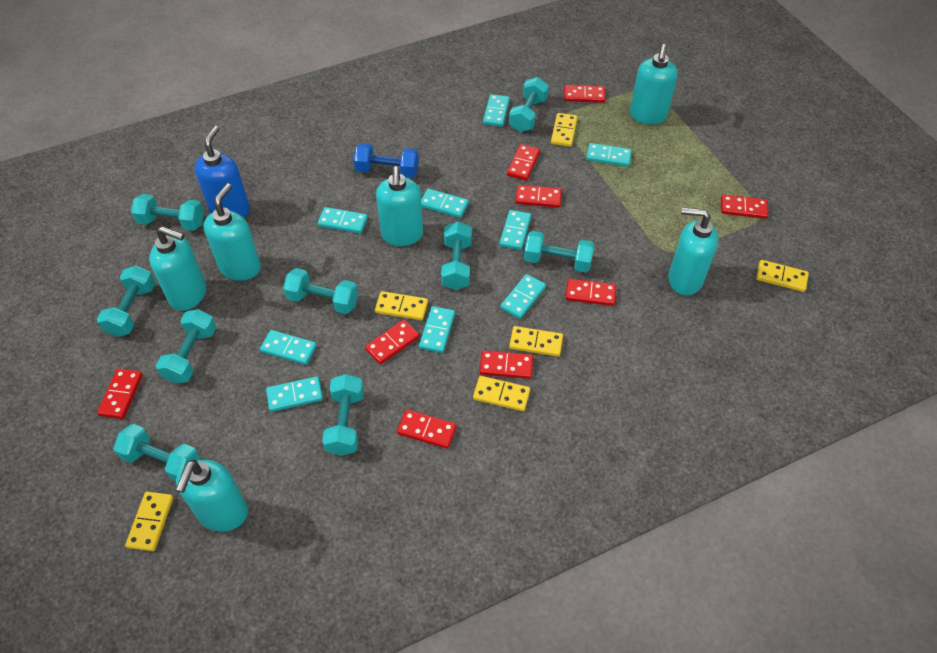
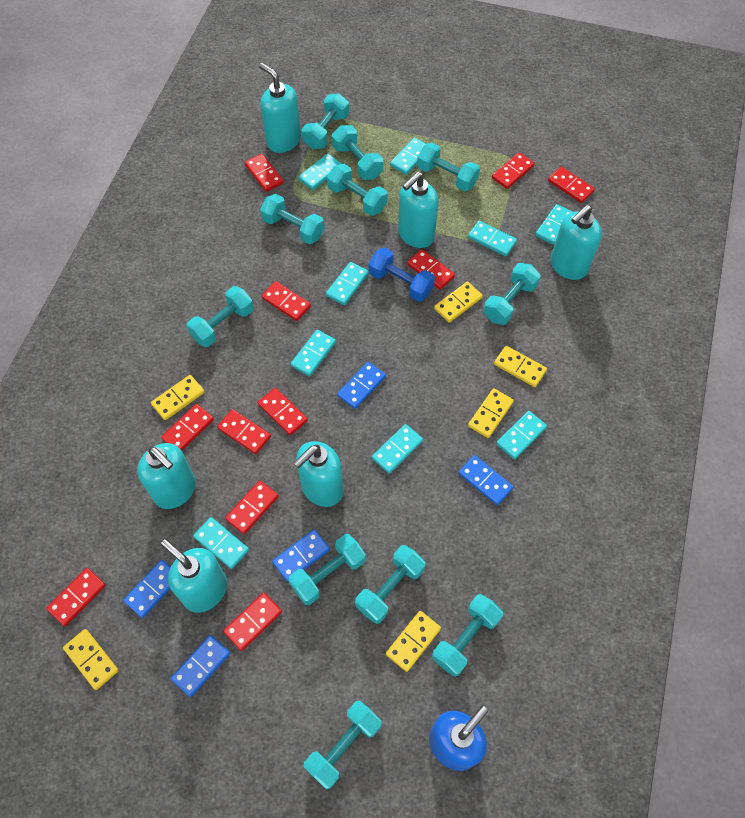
blue domino: 0 -> 5
red domino: 9 -> 11
turquoise dumbbell: 9 -> 11

